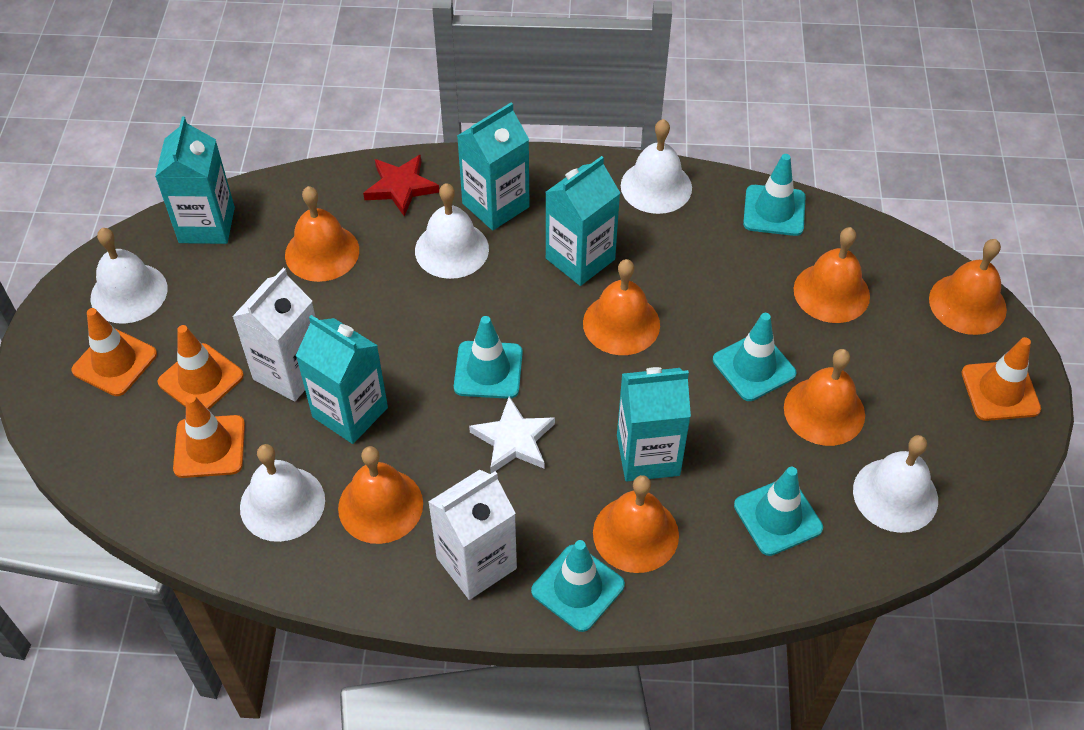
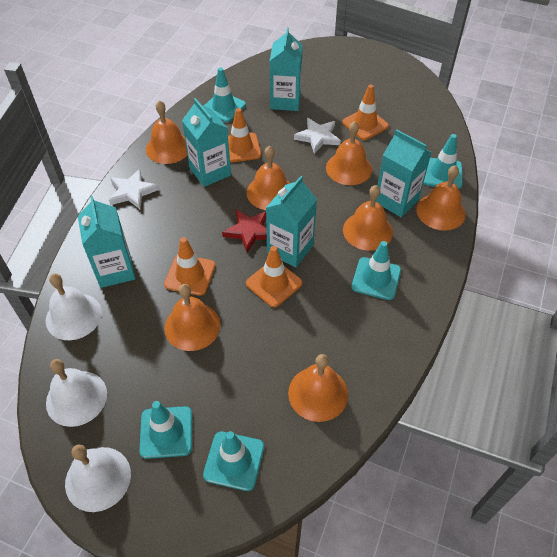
white bell: 5 -> 3
white carton: 2 -> 0
white star: 1 -> 2

